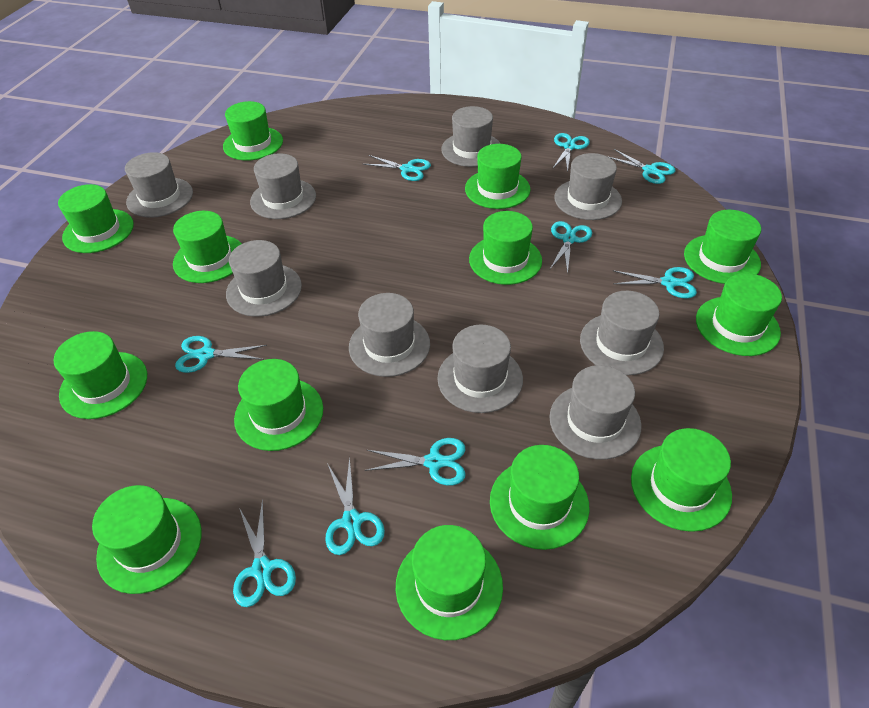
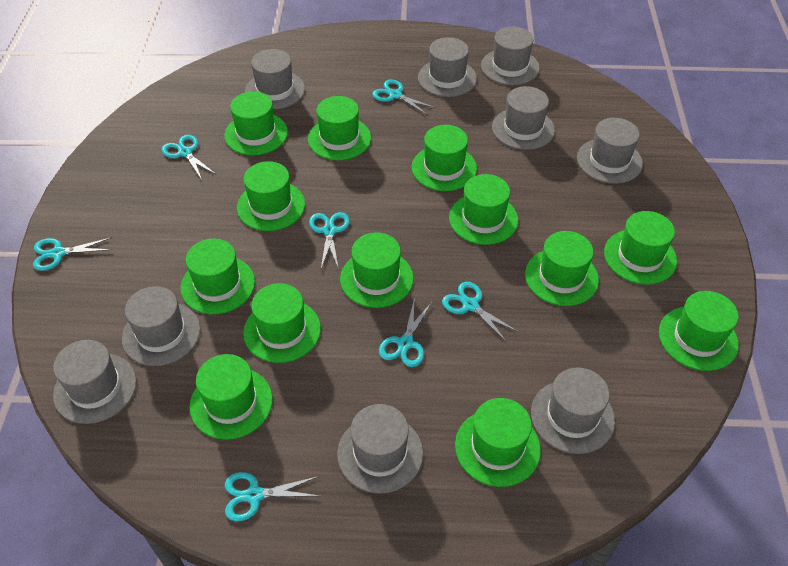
turquoise scissors: 9 -> 7

